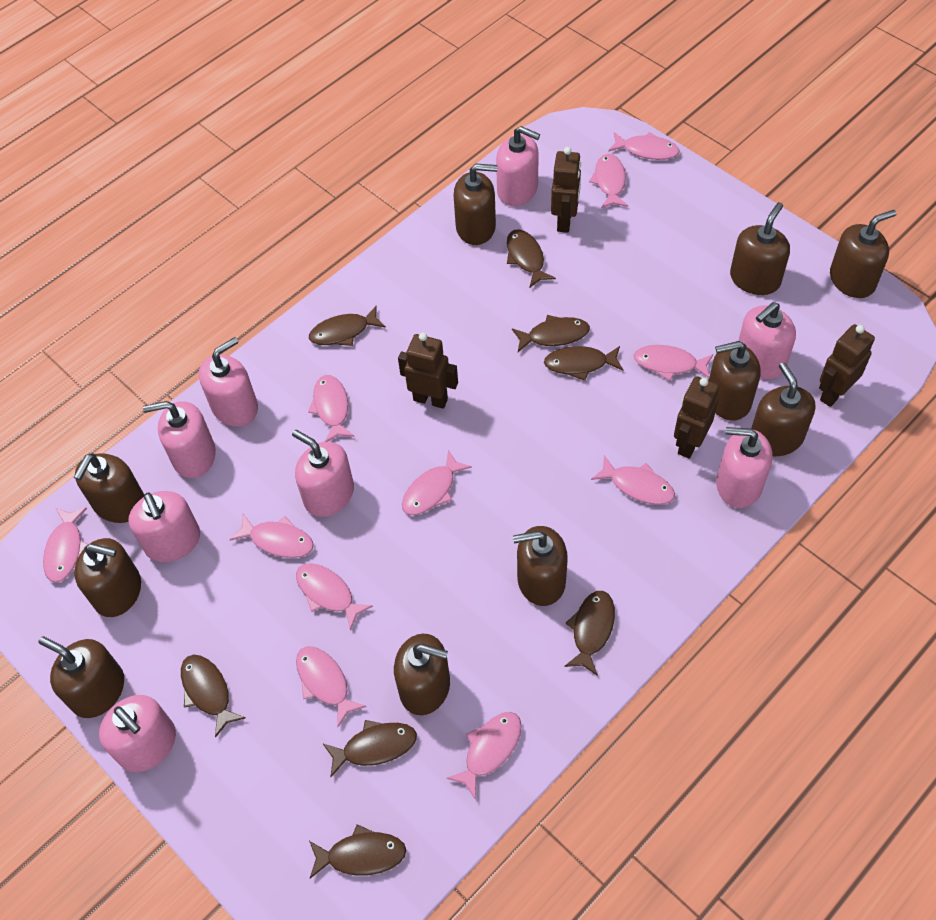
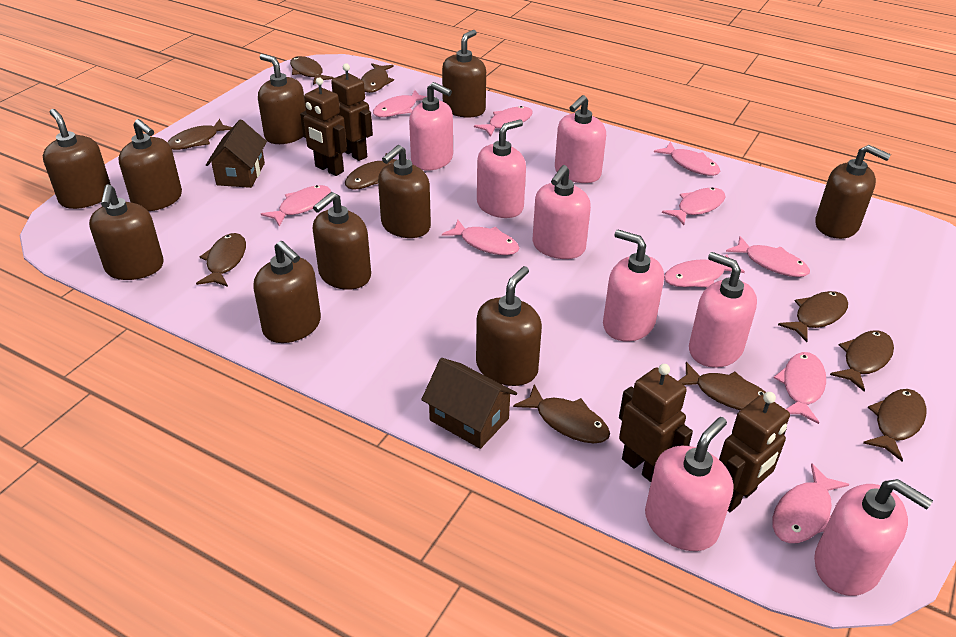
brown fish: 8 -> 10
brown house: 0 -> 2
pink fish: 11 -> 10

